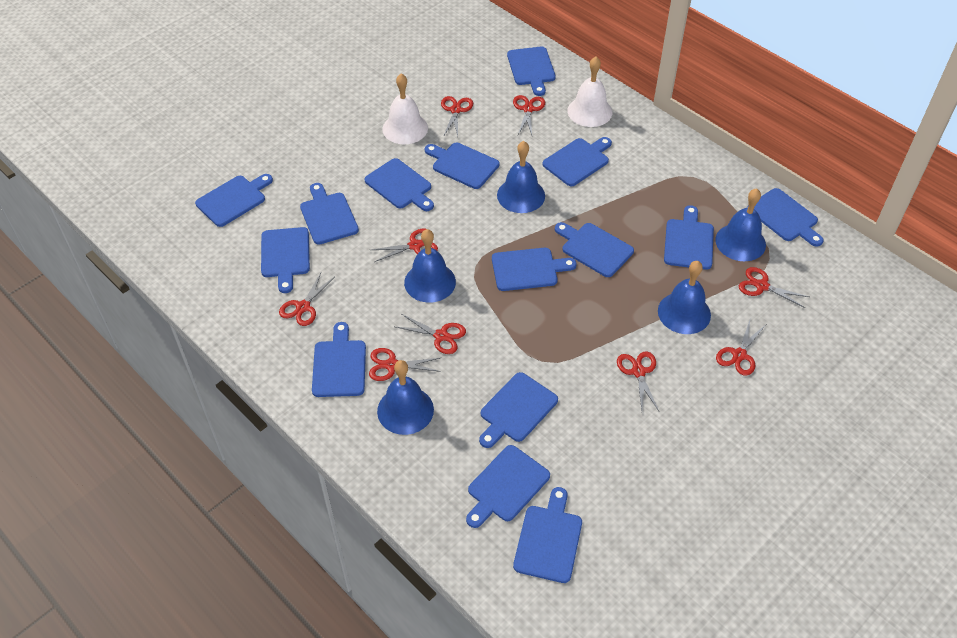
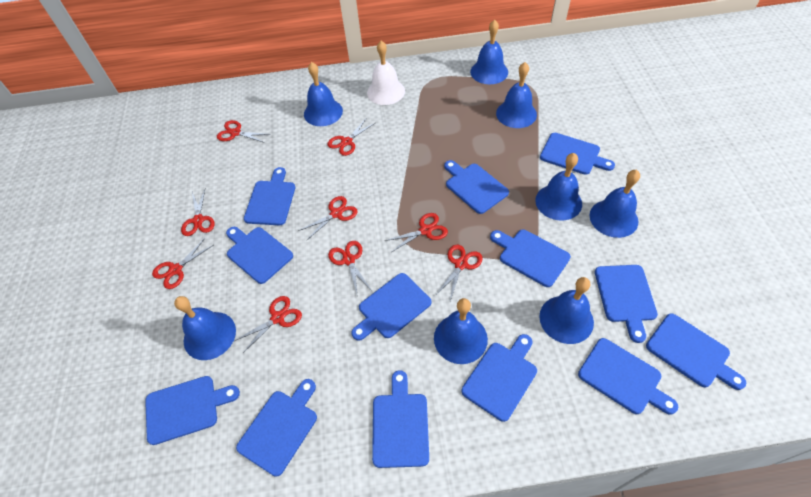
blue bell: 5 -> 8
blue cutting board: 15 -> 13
white bell: 2 -> 1

